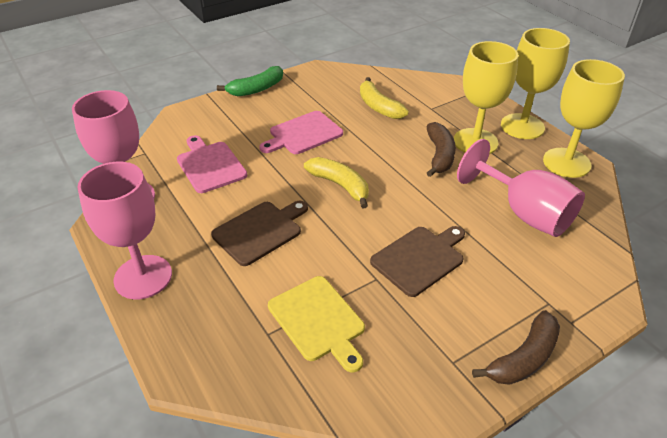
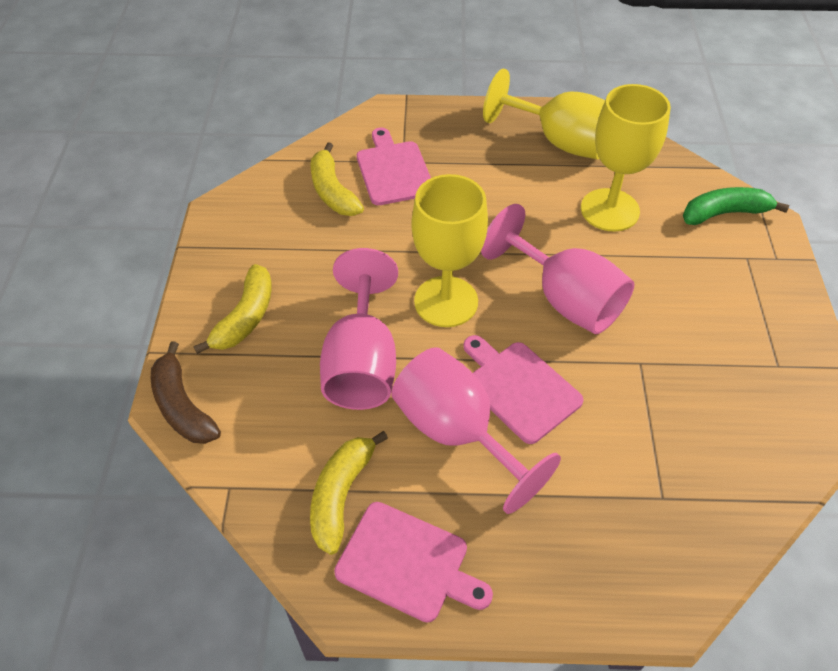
brown banana: 2 -> 1
brown cutting board: 2 -> 0
pink cutting board: 2 -> 3
yellow banana: 2 -> 3
yellow cutting board: 1 -> 0

